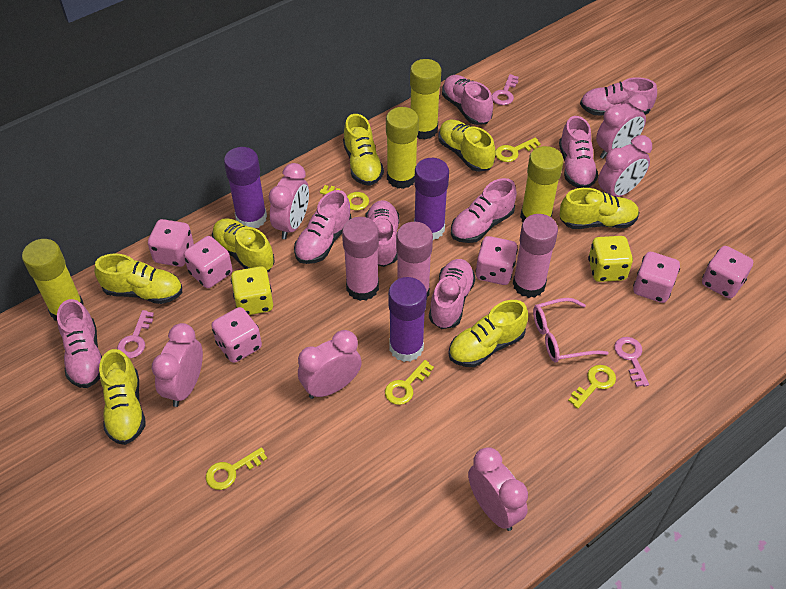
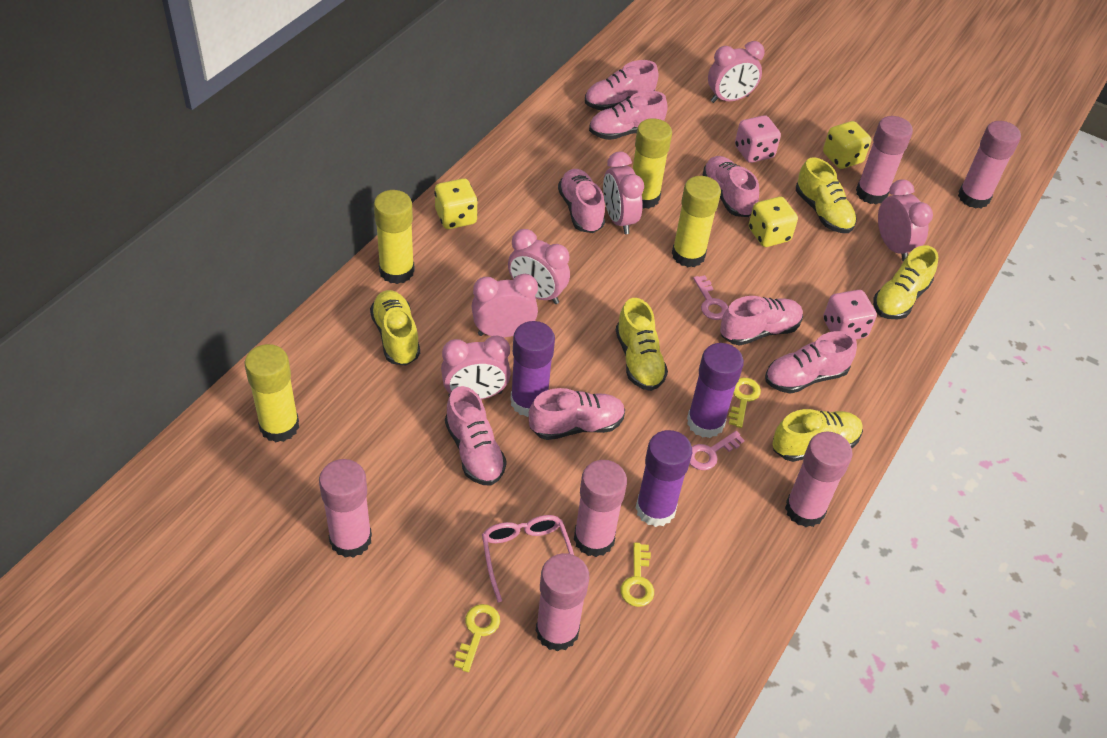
pink dice: 6 -> 2
pink glue stick: 3 -> 6
pink key: 3 -> 2
yellow dice: 2 -> 3
yellow key: 5 -> 3
yellow shoe: 7 -> 5

